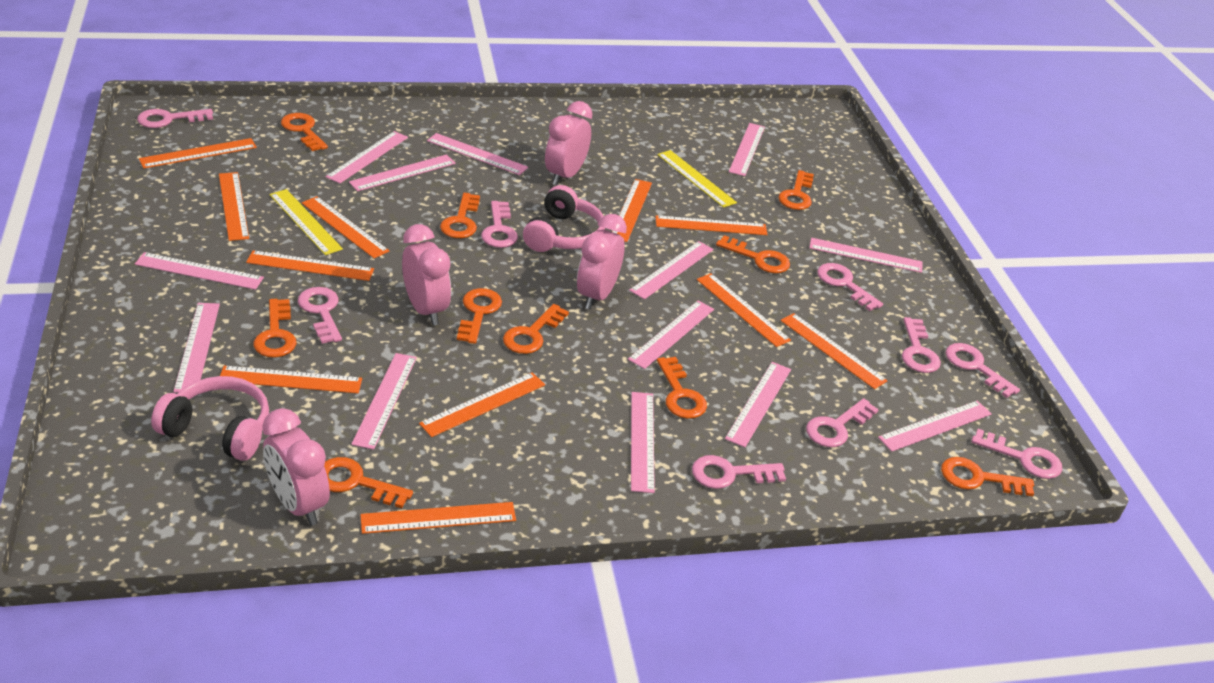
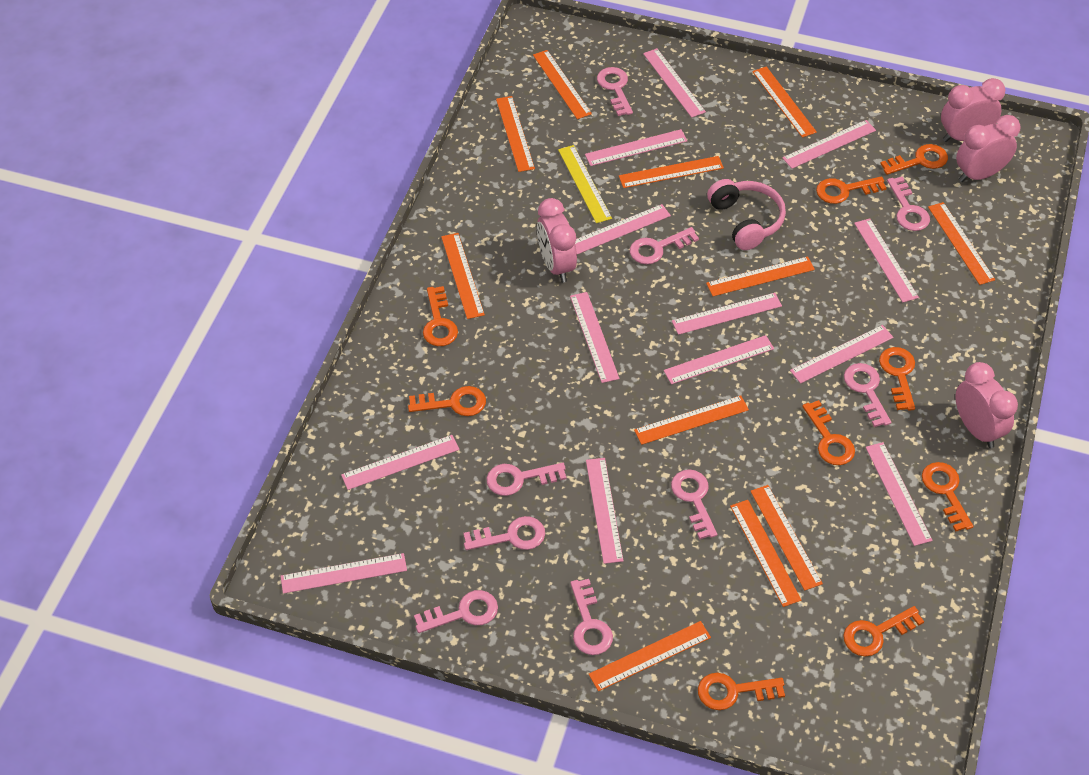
orange key: 10 -> 9
pink headphones: 2 -> 1
yellow ruler: 2 -> 1

